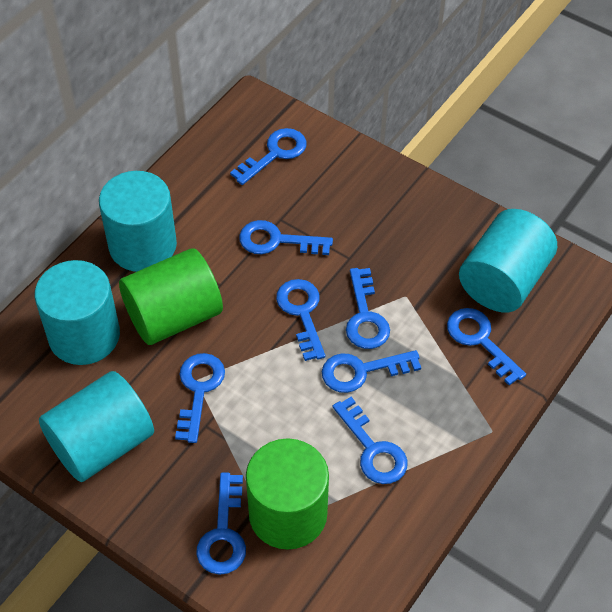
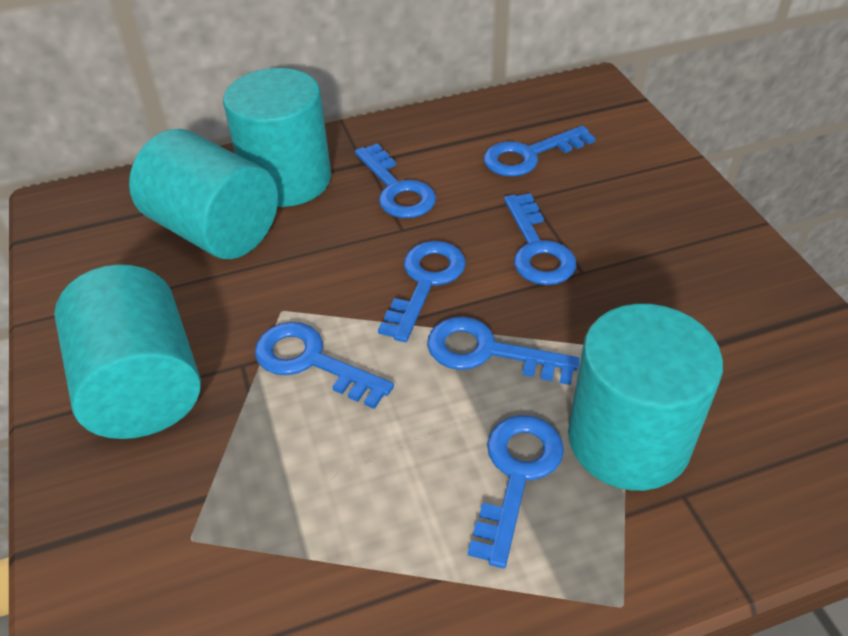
blue key: 9 -> 7
green cylinder: 2 -> 0

